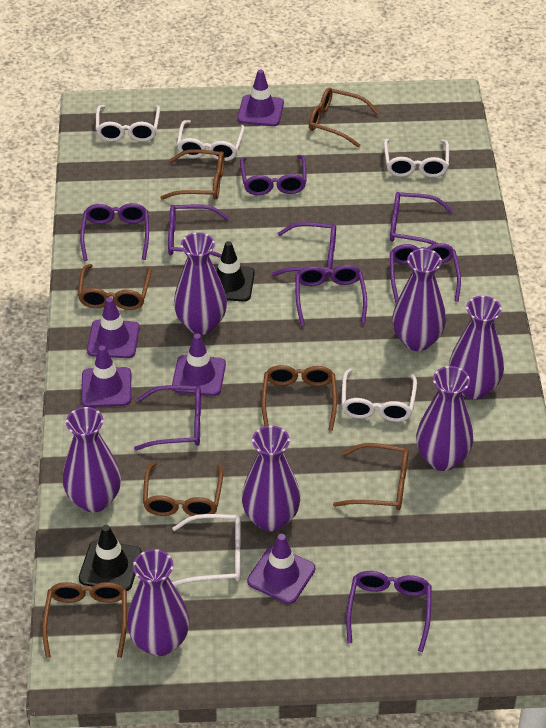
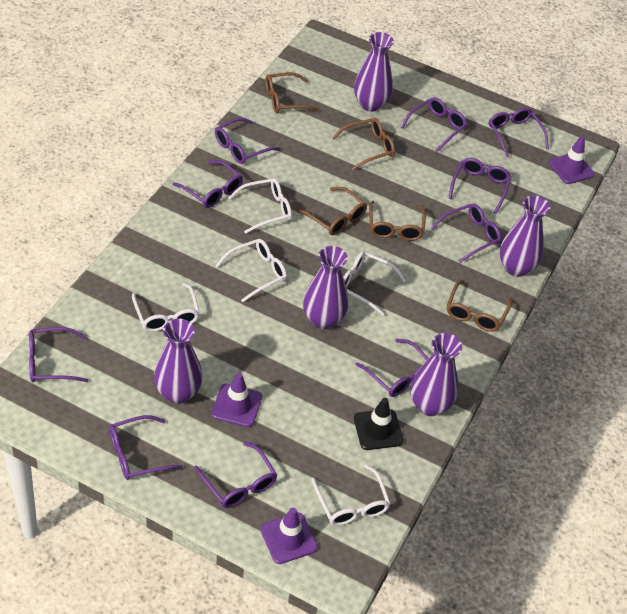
black traffic cone: 2 -> 1
brown glasses: 7 -> 5
purple glasses: 9 -> 10
purple traffic cone: 5 -> 3
purple vase: 7 -> 5

